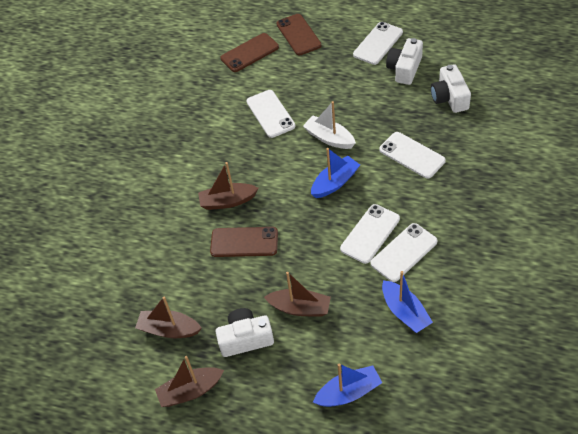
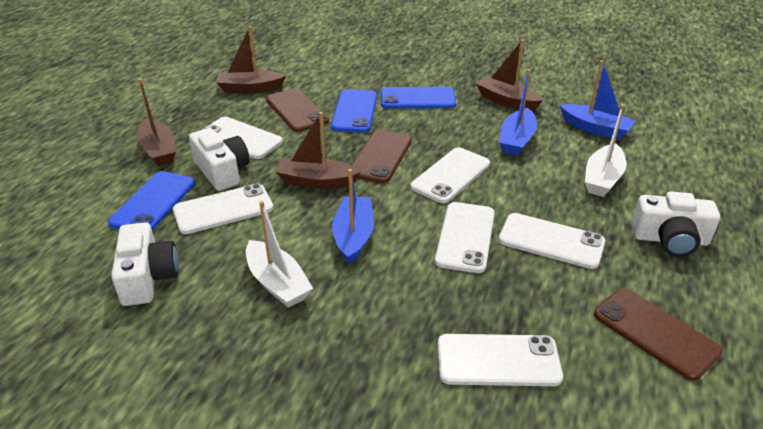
blue phone: 0 -> 3
white boat: 1 -> 2
white phone: 5 -> 6

